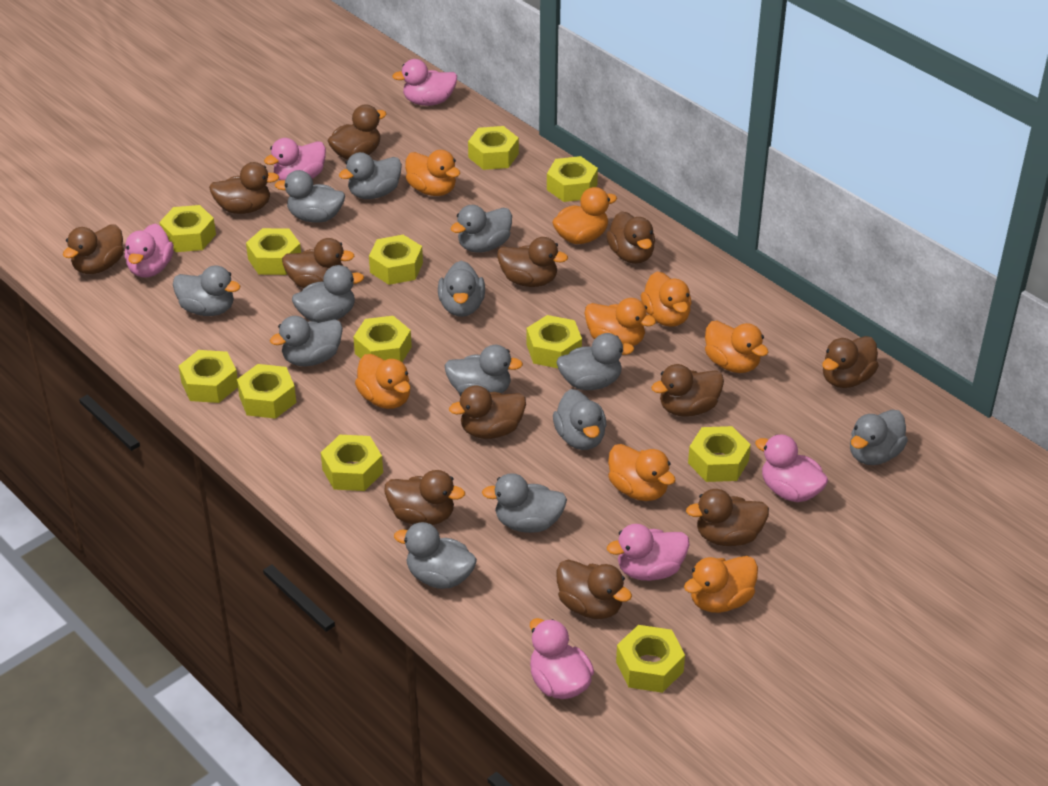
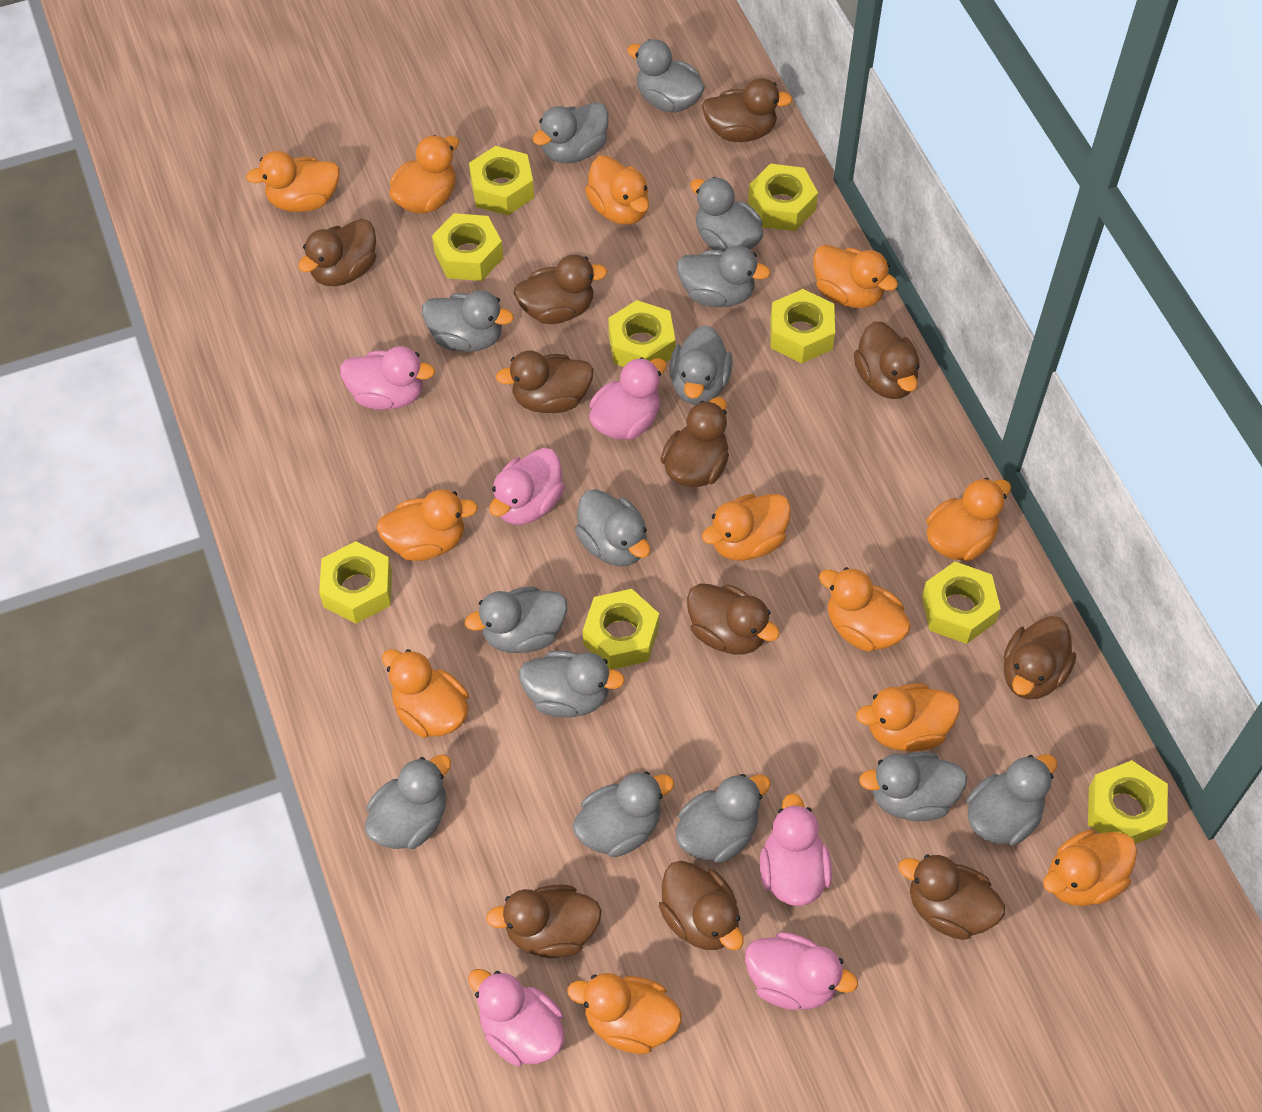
brown duck: 12 -> 11
grey duck: 13 -> 14
orange duck: 8 -> 12
yellow nut: 12 -> 9

